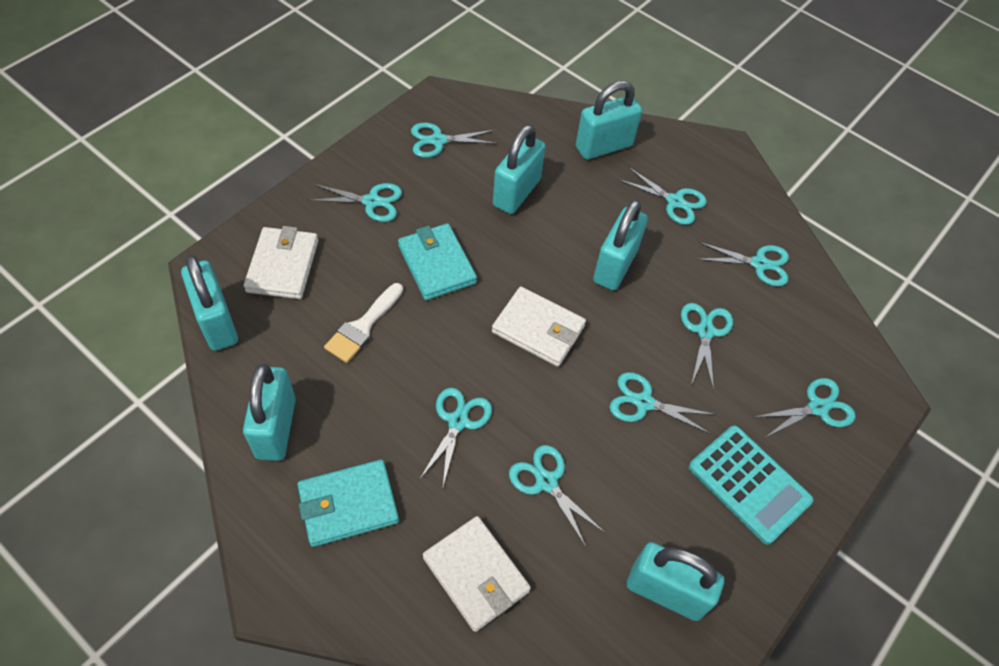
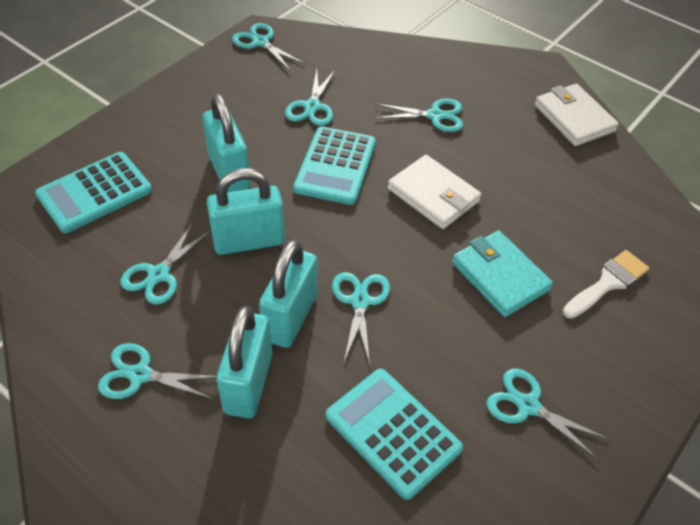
turquoise calculator: 1 -> 3
turquoise padlock: 6 -> 4
turquoise scissors: 9 -> 7
turquoise wallet: 2 -> 1
white wallet: 3 -> 2

